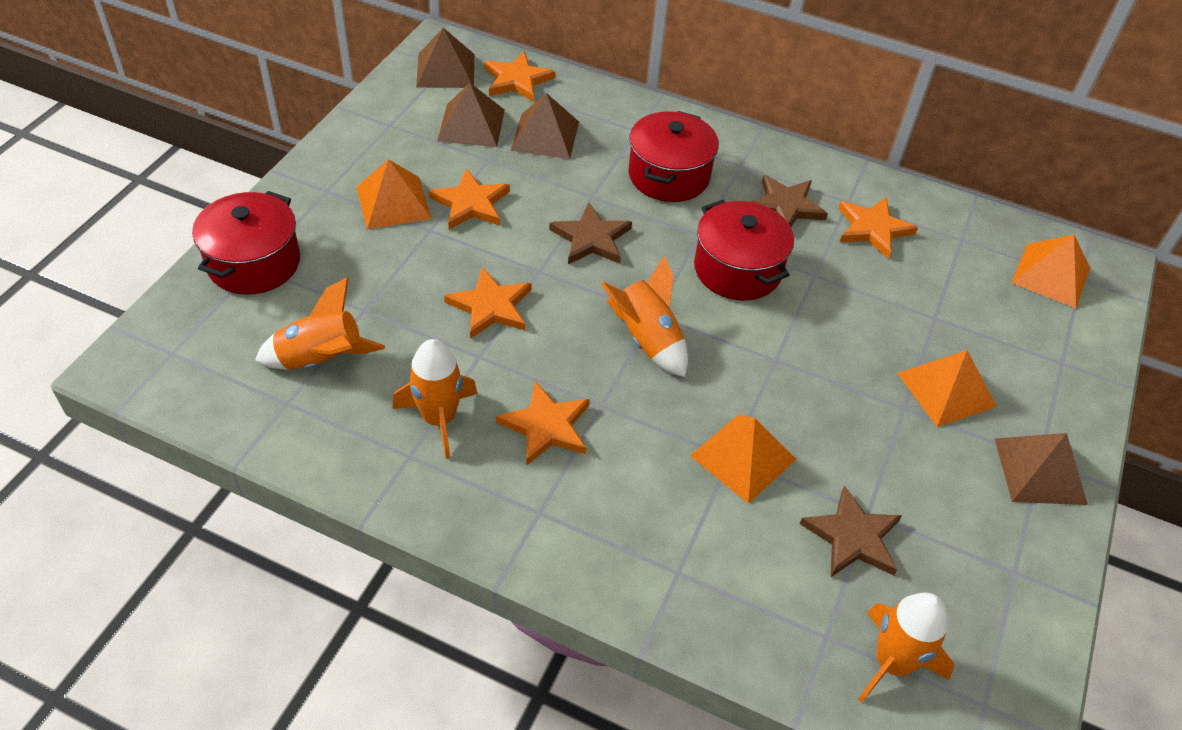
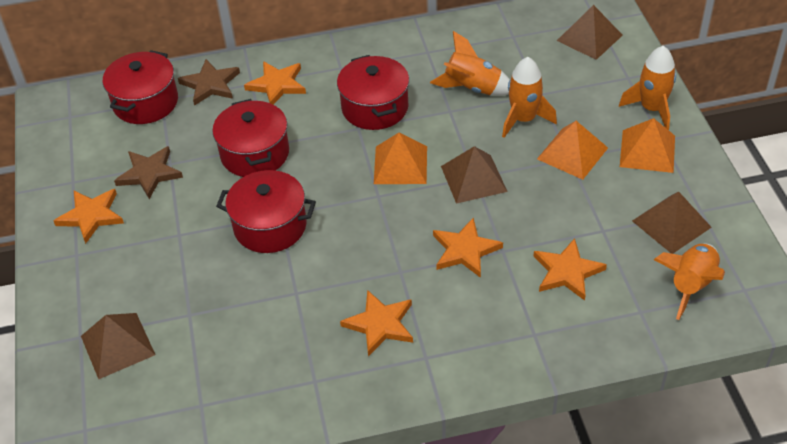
brown star: 3 -> 2
orange pyramid: 4 -> 3
red pot: 3 -> 4

